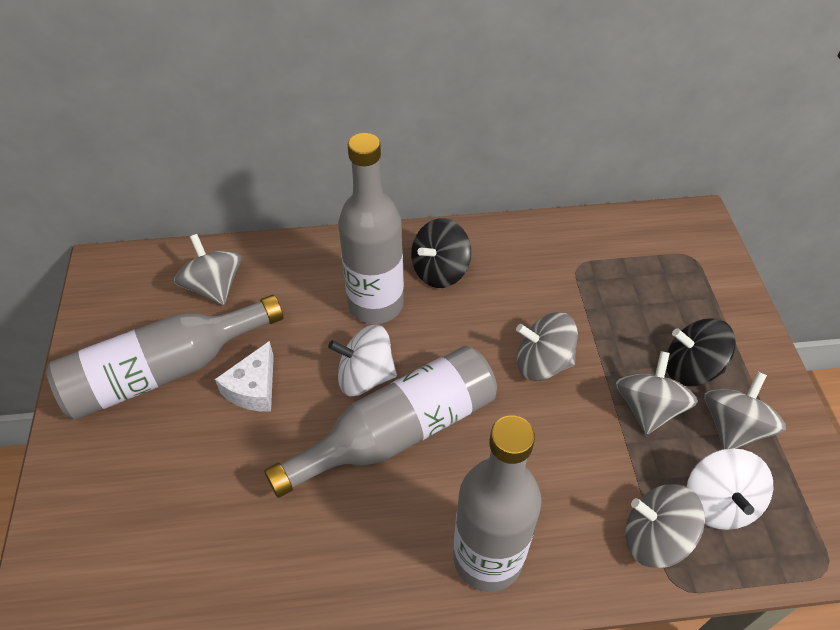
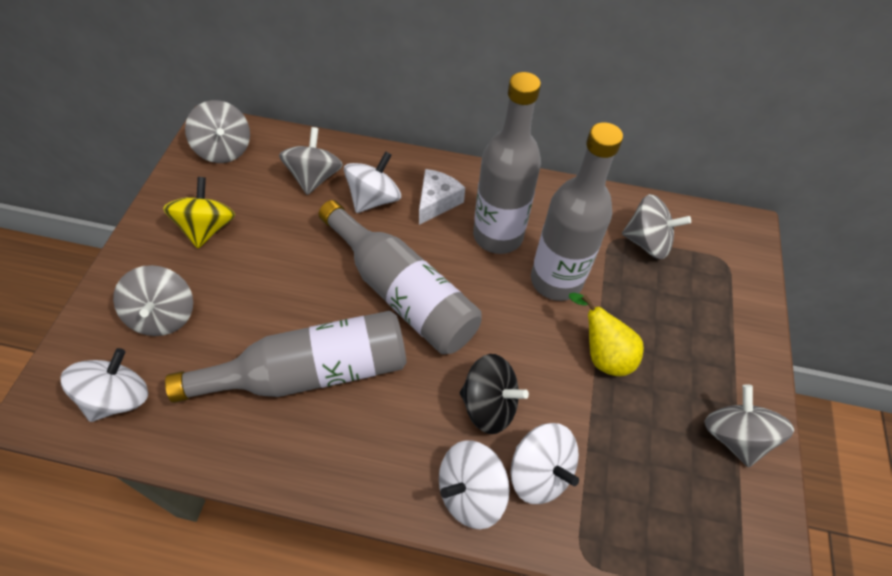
black spinning top: 2 -> 1
white spinning top: 2 -> 4
yellow pear: 0 -> 1
yellow spinning top: 0 -> 1

